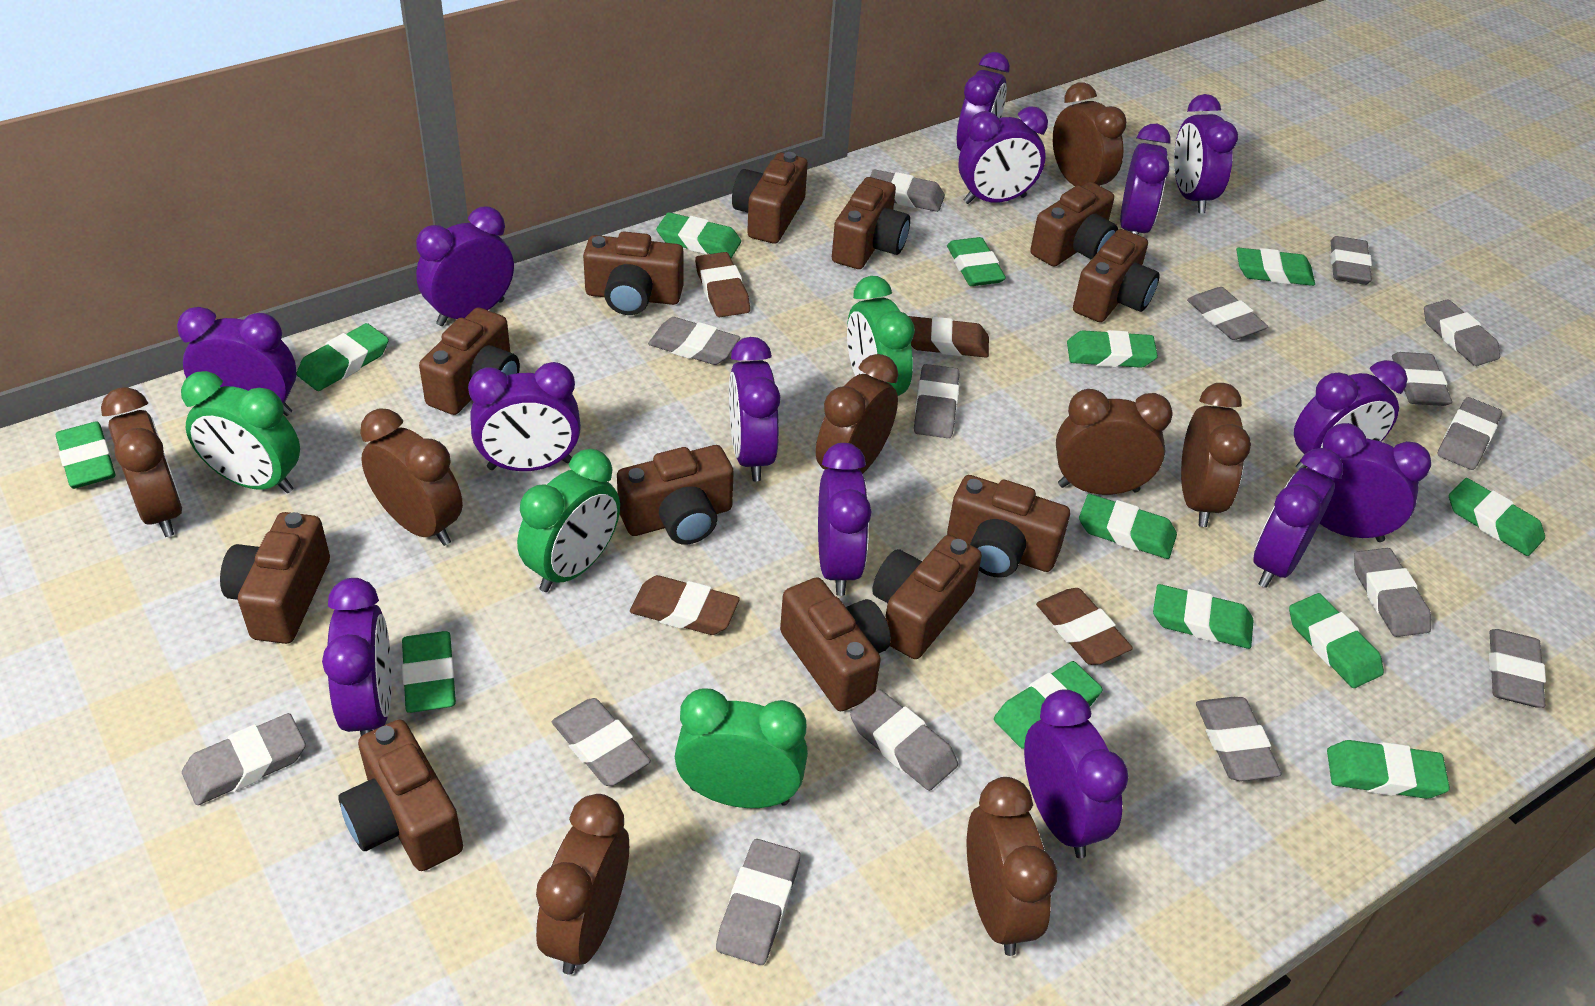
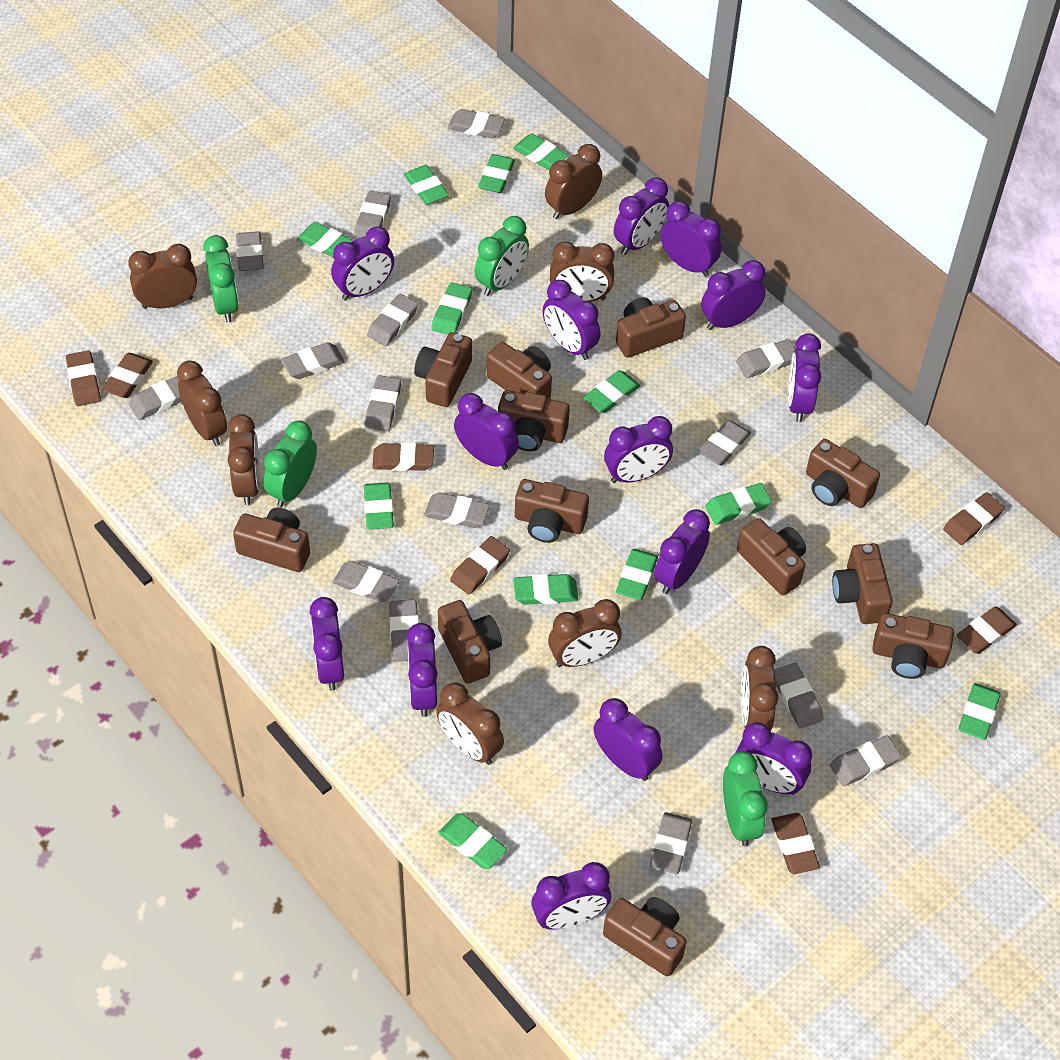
brown eraser: 4 -> 7
green eraser: 13 -> 12

